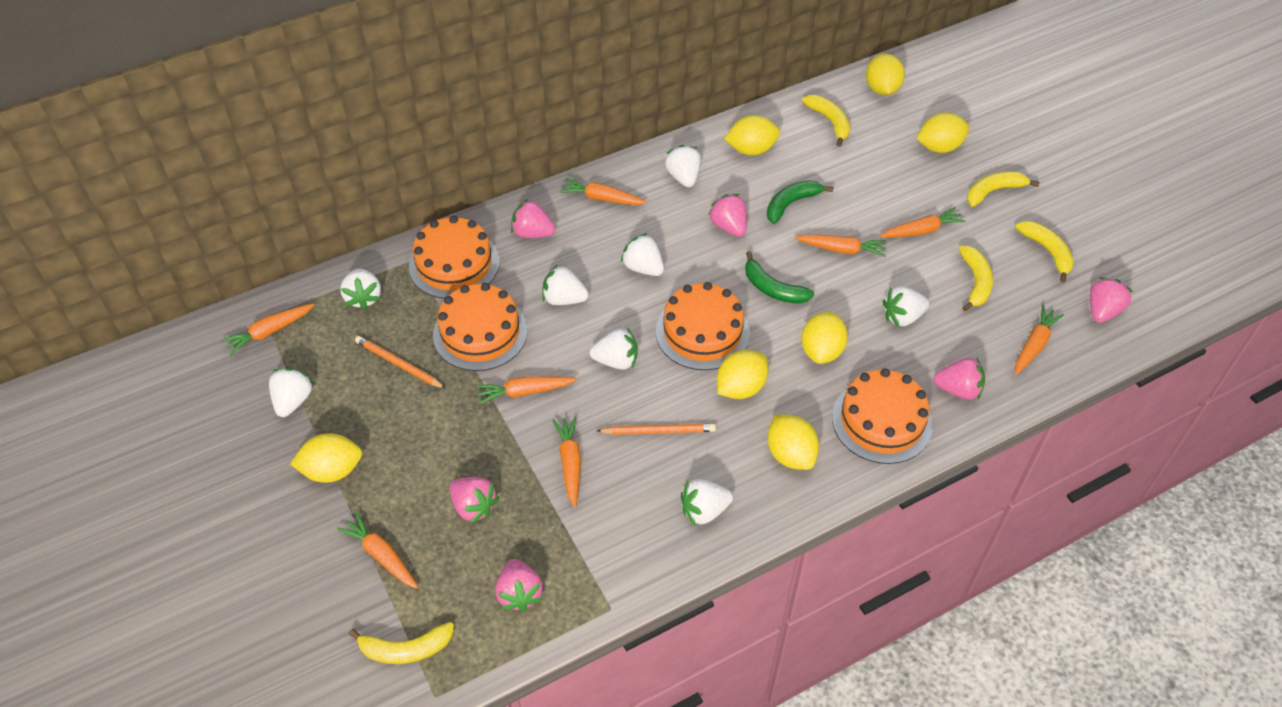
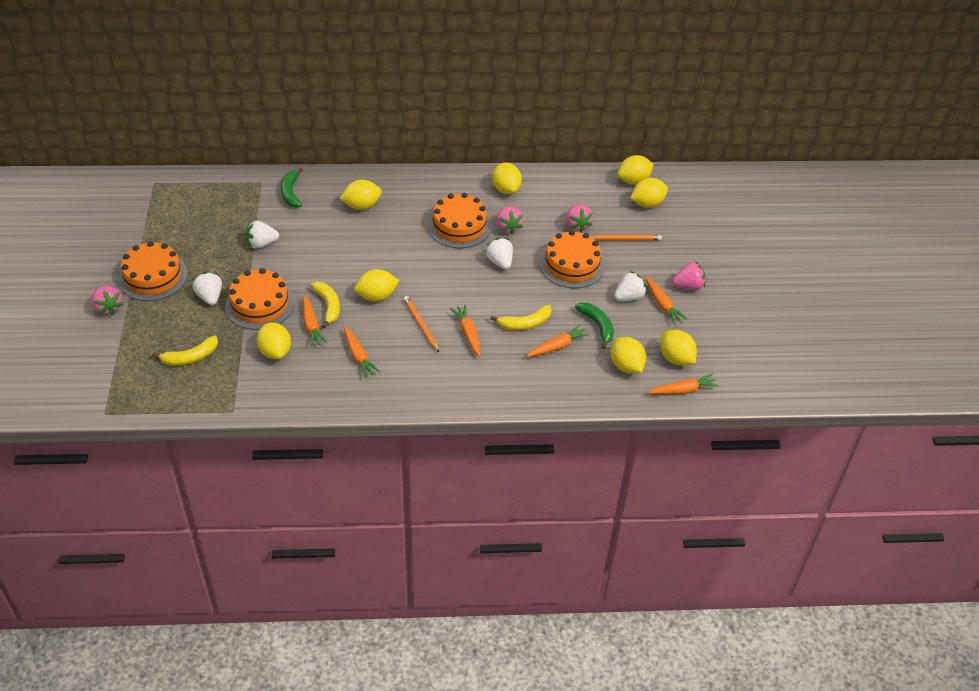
orange carrot: 8 -> 6
pink strawberry: 6 -> 4
white strawberry: 8 -> 4
yellow banana: 5 -> 3
yellow lemon: 7 -> 8

